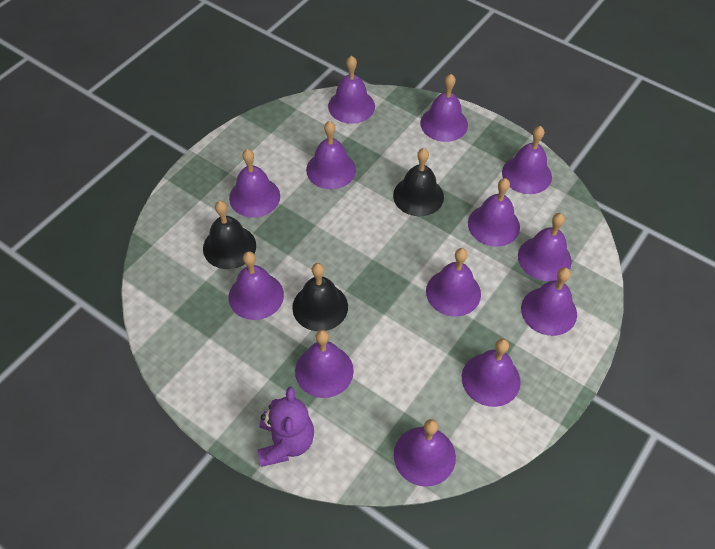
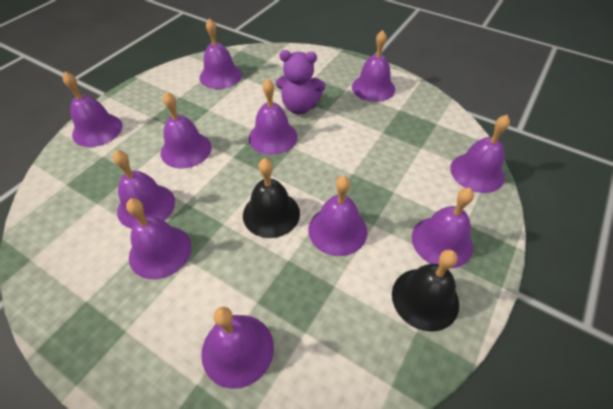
black bell: 3 -> 2
purple bell: 13 -> 11

